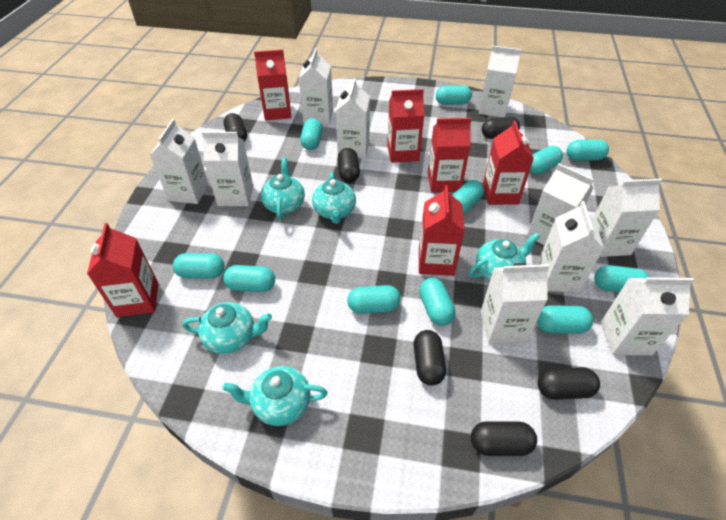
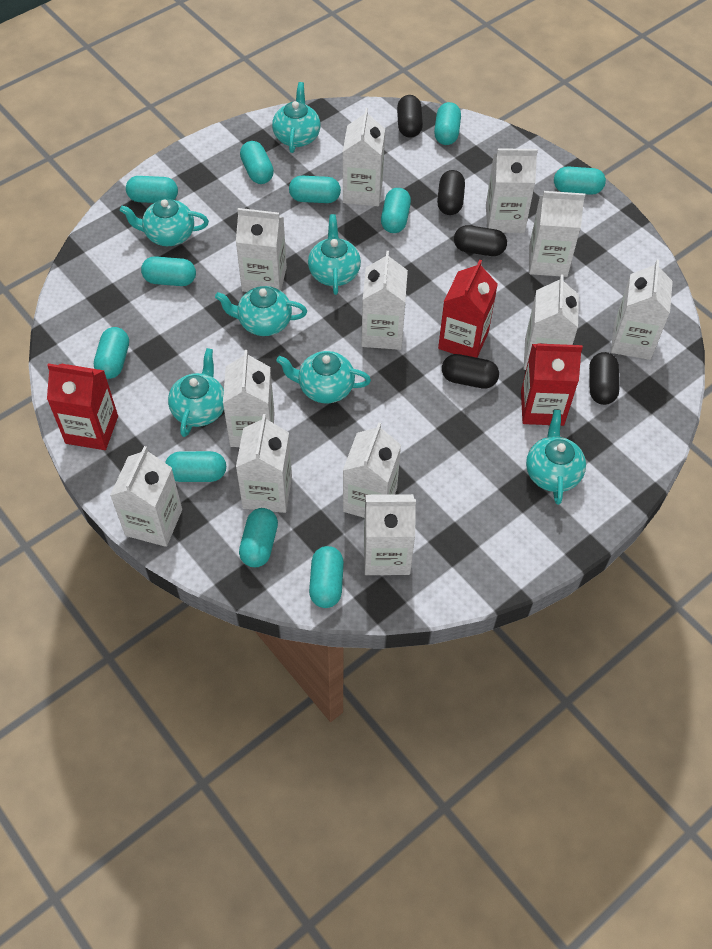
black capsule: 6 -> 5
red carton: 6 -> 3
turquoise teapot: 5 -> 7
white carton: 10 -> 12

